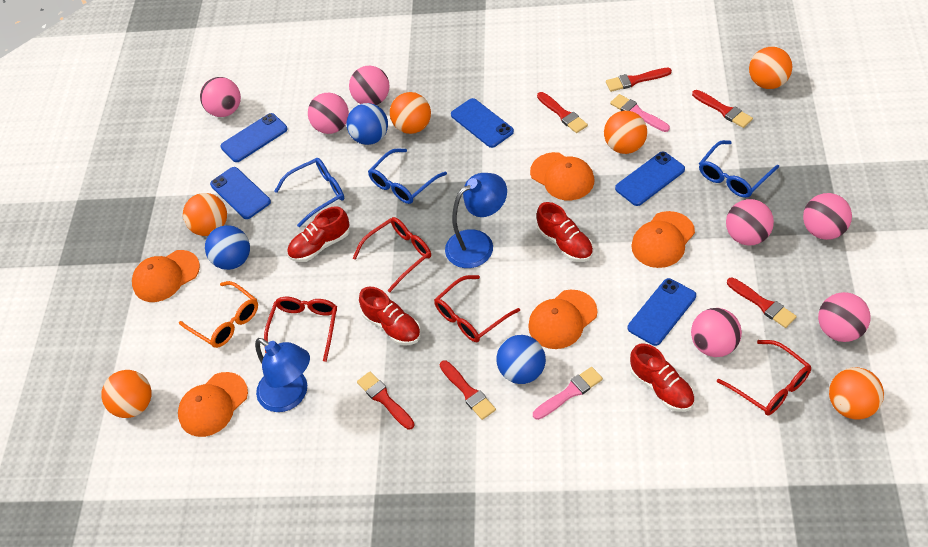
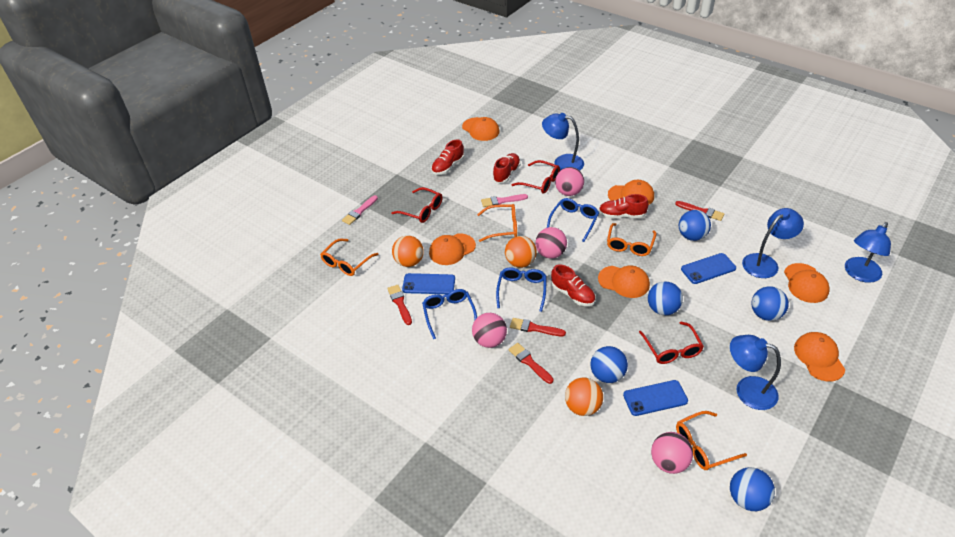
blue ball: 3 -> 5
blue lamp: 2 -> 4
blue phone: 5 -> 3
orange ball: 6 -> 3
orange cap: 5 -> 6
orange glasses: 1 -> 4
pink ball: 7 -> 4
red brush: 6 -> 4
red glasses: 4 -> 3

